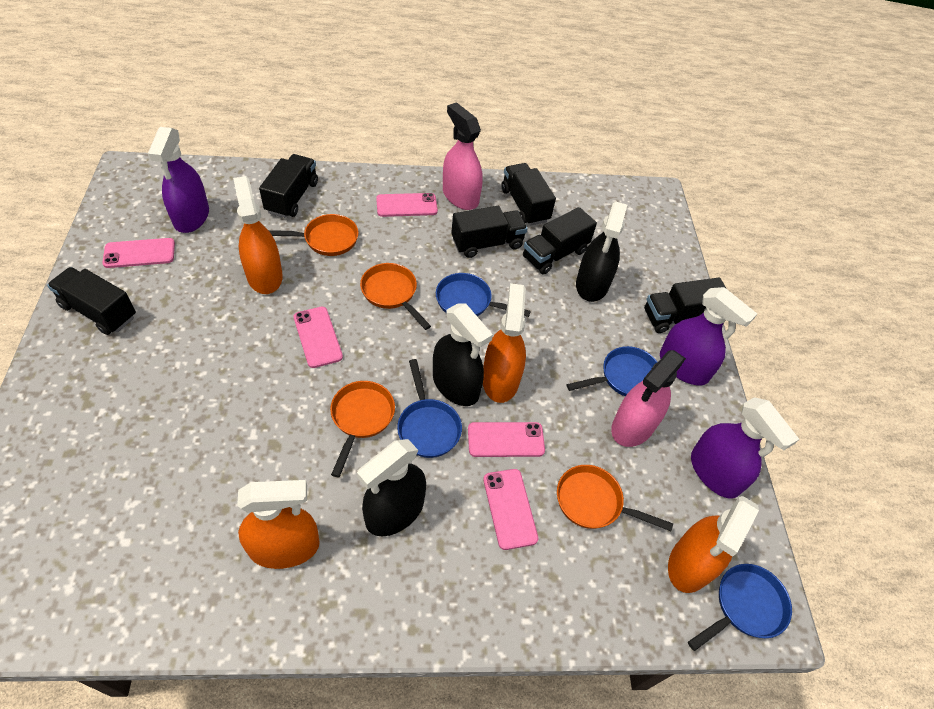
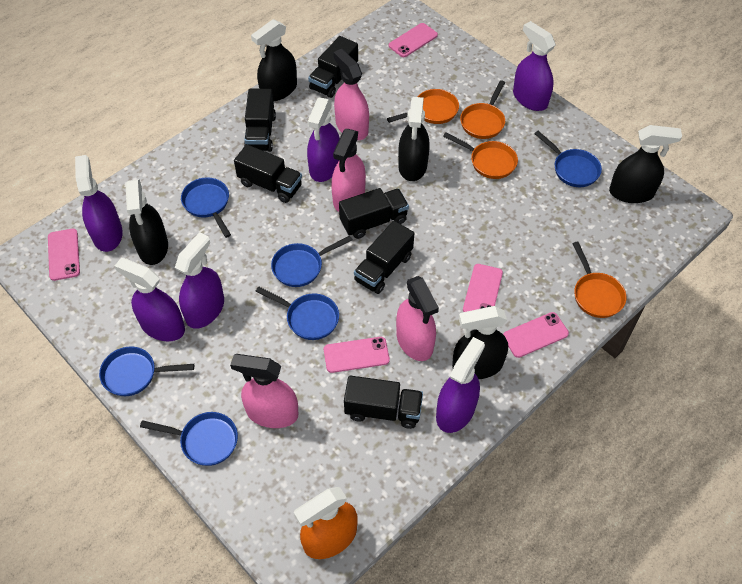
black spray bottle: 3 -> 5
blue pan: 4 -> 6
orange spray bottle: 4 -> 1
pink spray bottle: 2 -> 4
purple spray bottle: 3 -> 6

